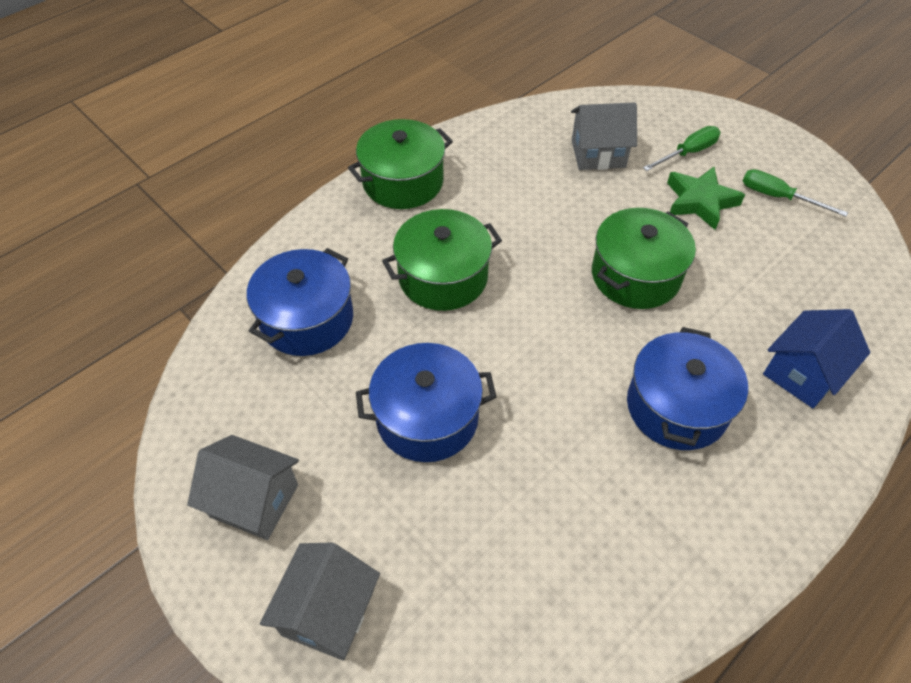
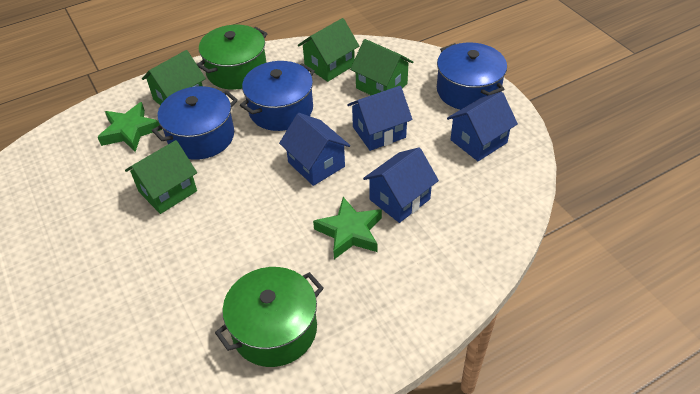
blue house: 1 -> 4
green house: 0 -> 4
green pot: 3 -> 2
green screwdriver: 2 -> 0
green star: 1 -> 2
grey house: 3 -> 0

